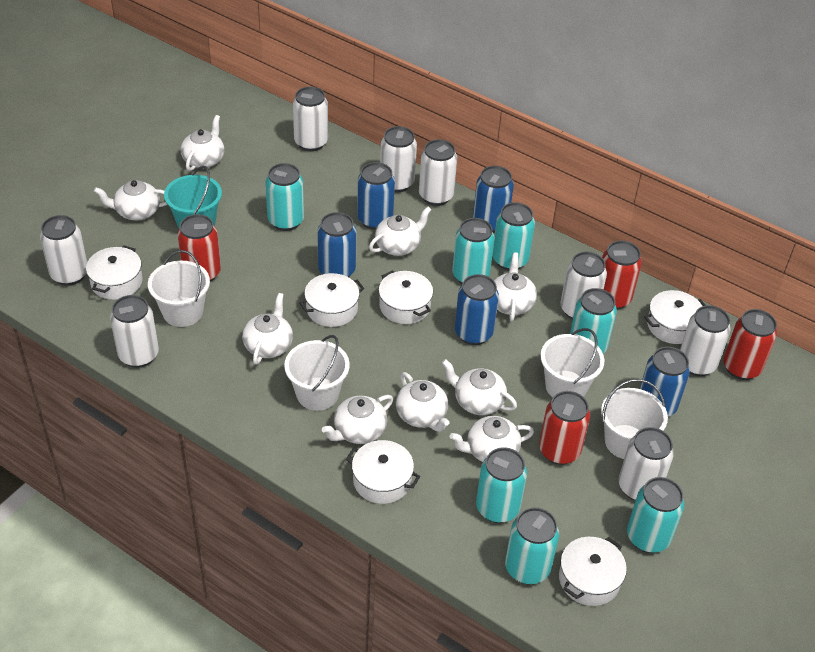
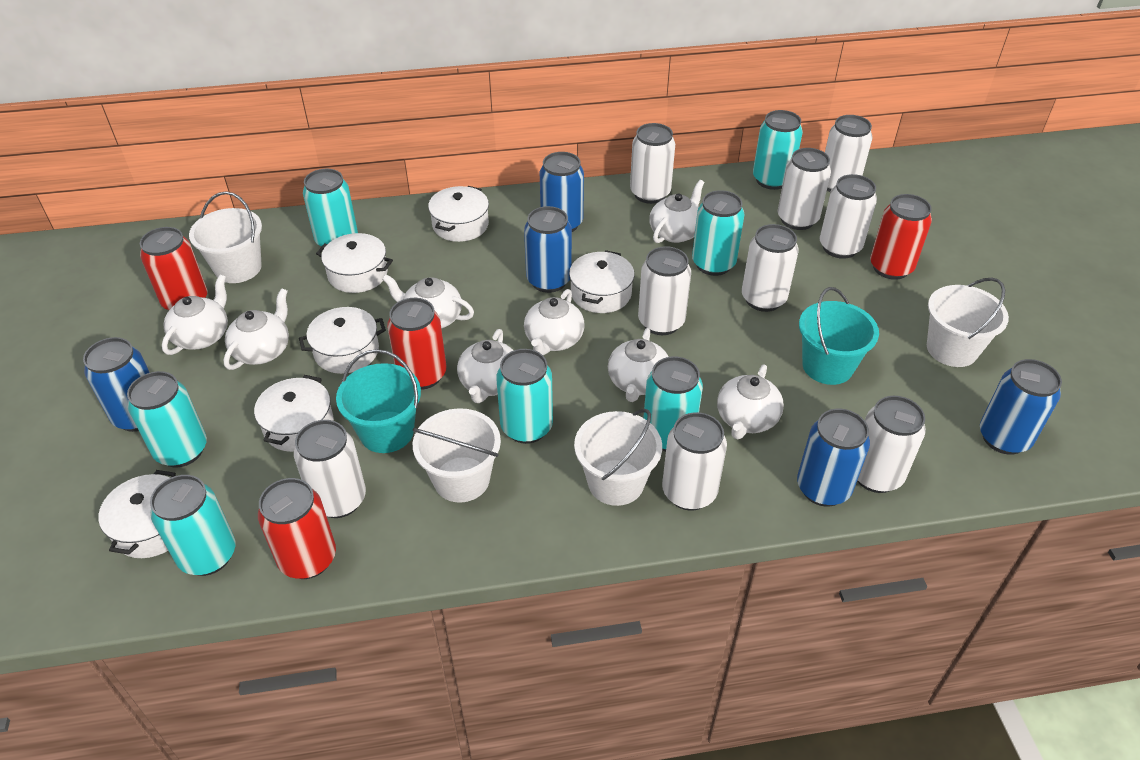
turquoise bucket: 1 -> 2
white can: 8 -> 9
white teapot: 9 -> 8

